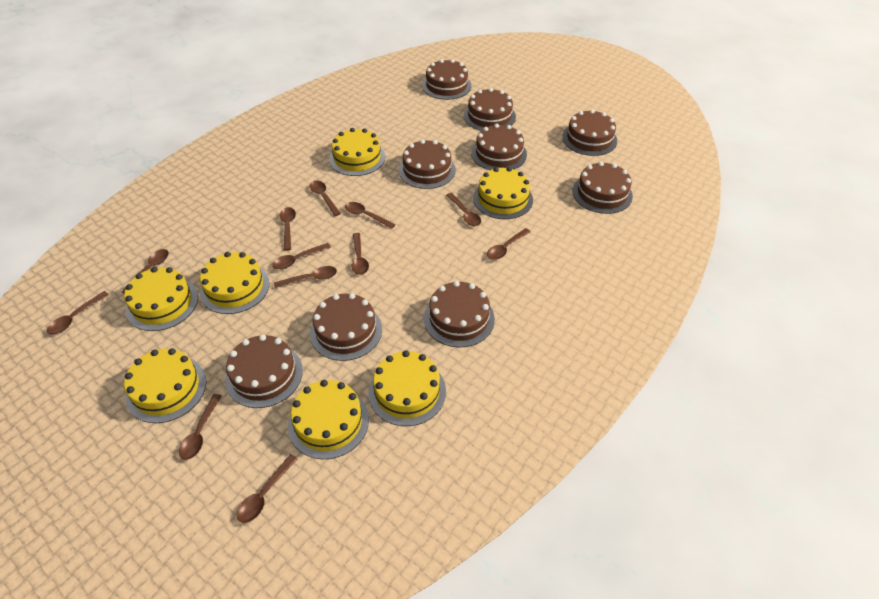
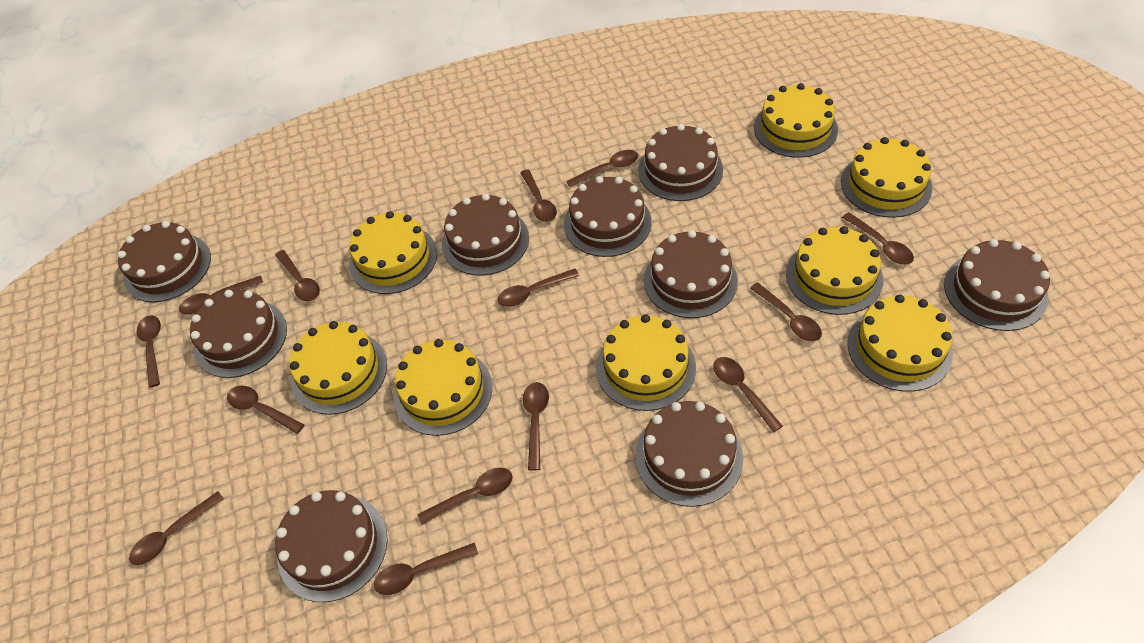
brown spoon: 12 -> 14
yellow cake: 7 -> 8

